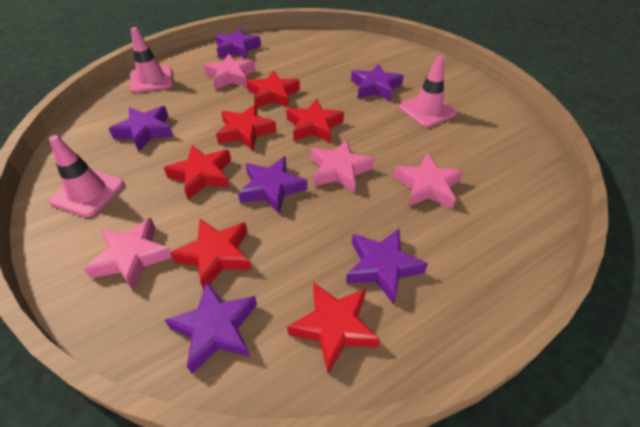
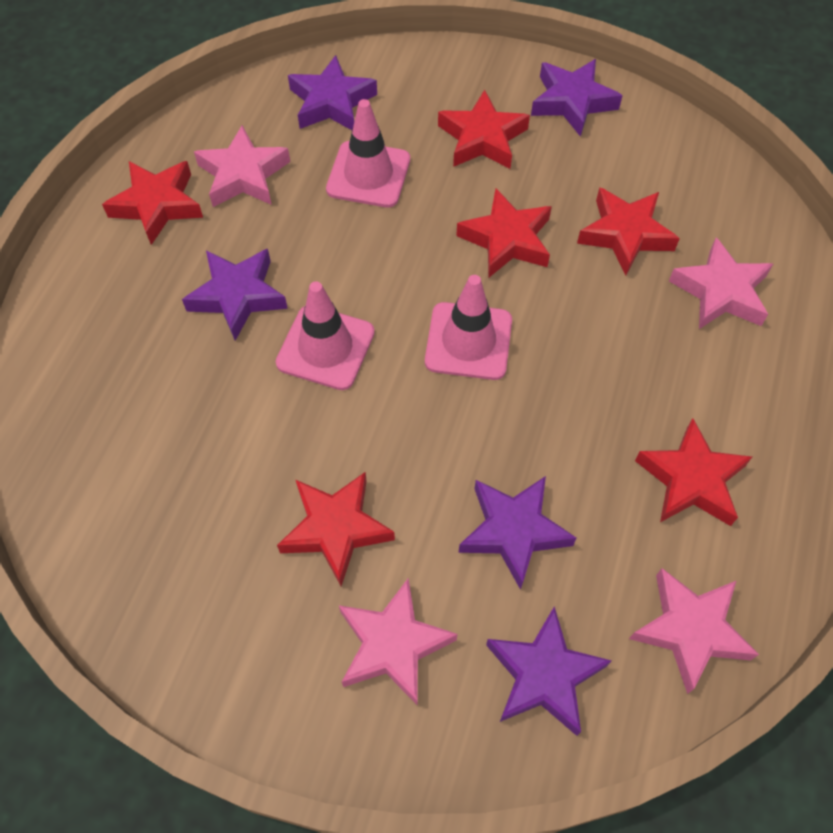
purple star: 6 -> 5

